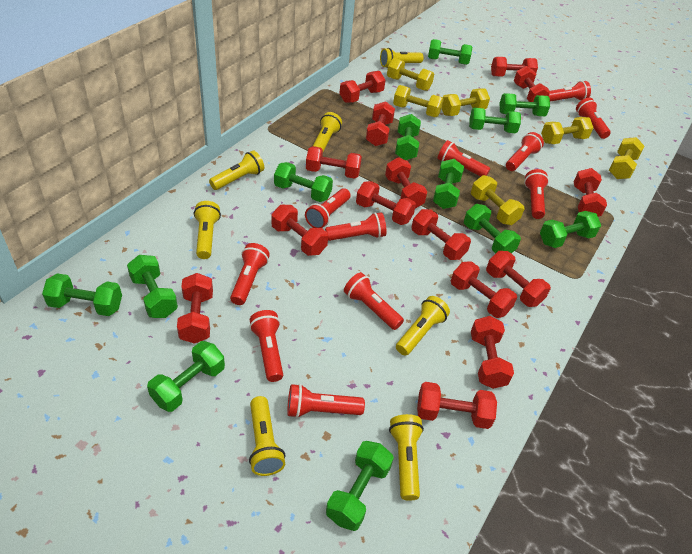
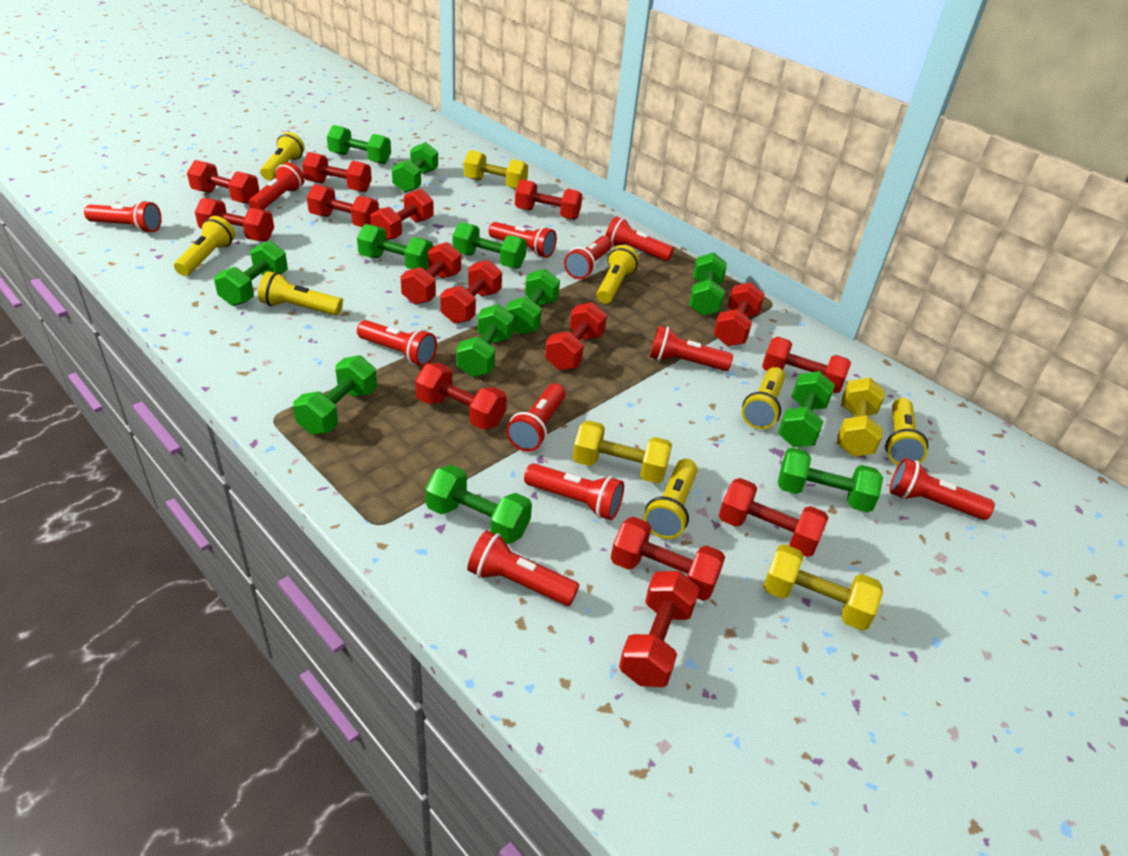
yellow dumbbell: 6 -> 4

